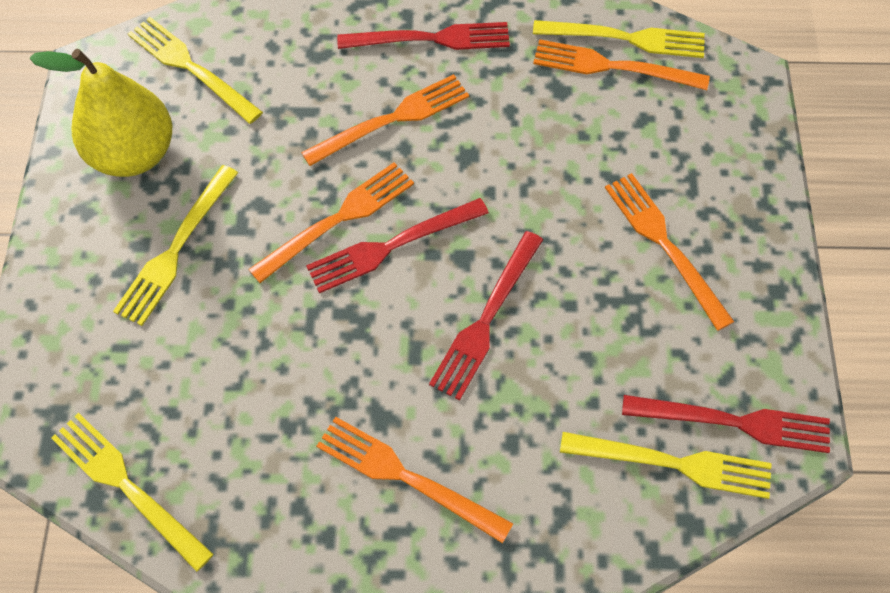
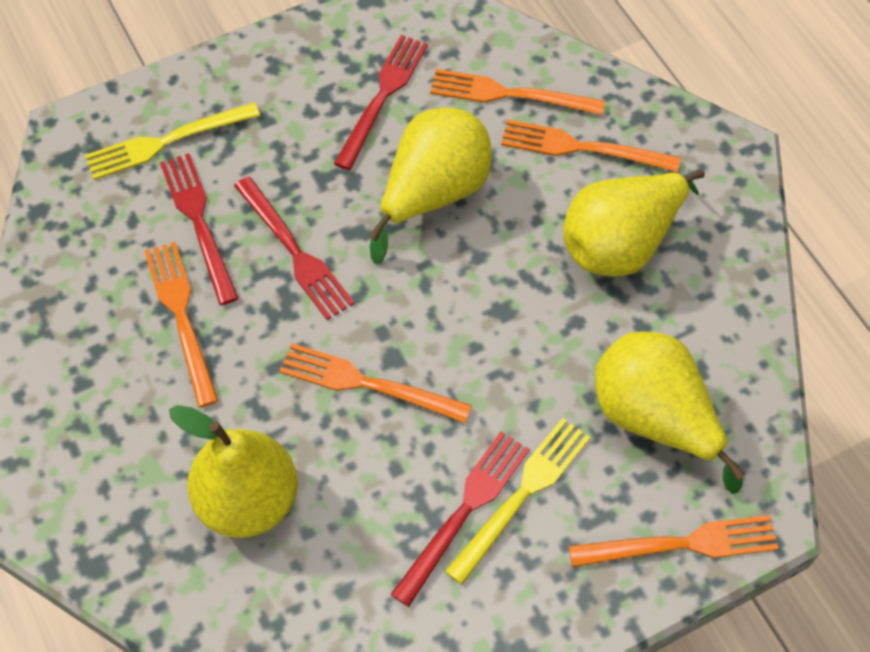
yellow fork: 5 -> 2
yellow pear: 1 -> 4

